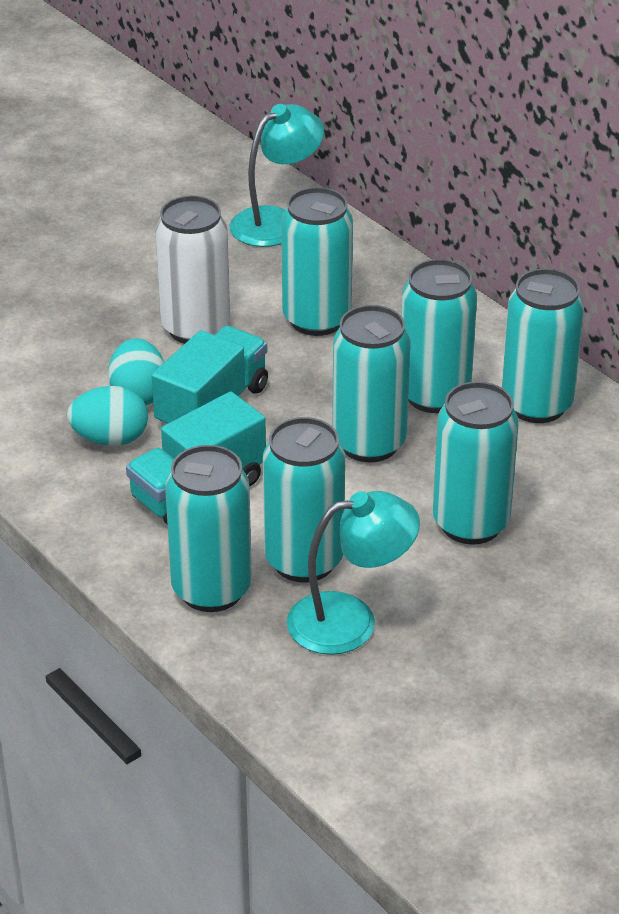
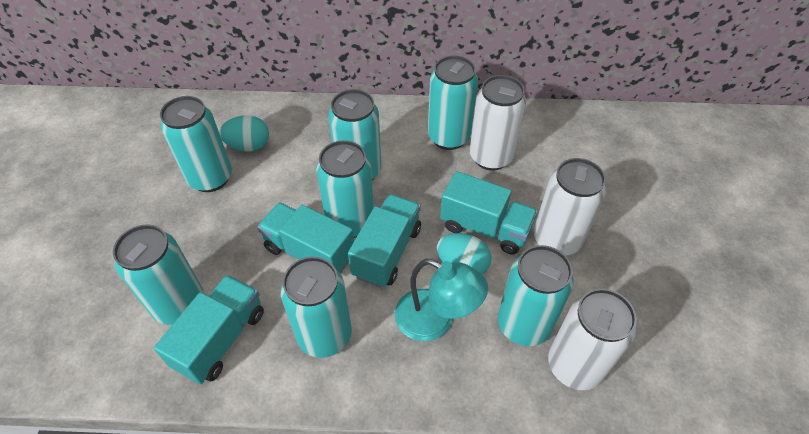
turquoise lamp: 2 -> 1
turquoise truck: 2 -> 4
white can: 1 -> 3

